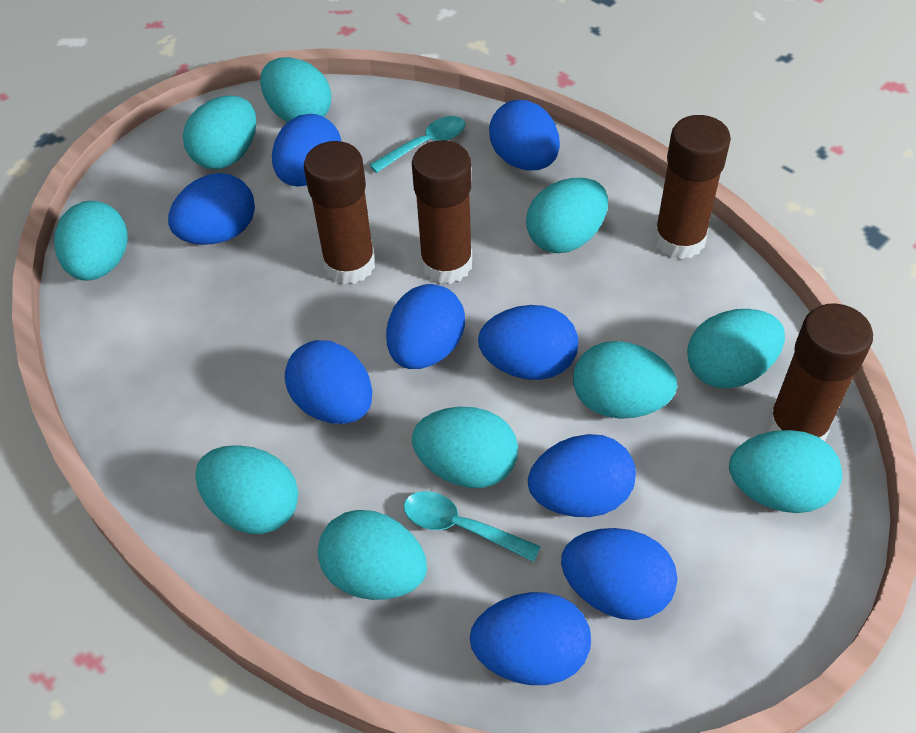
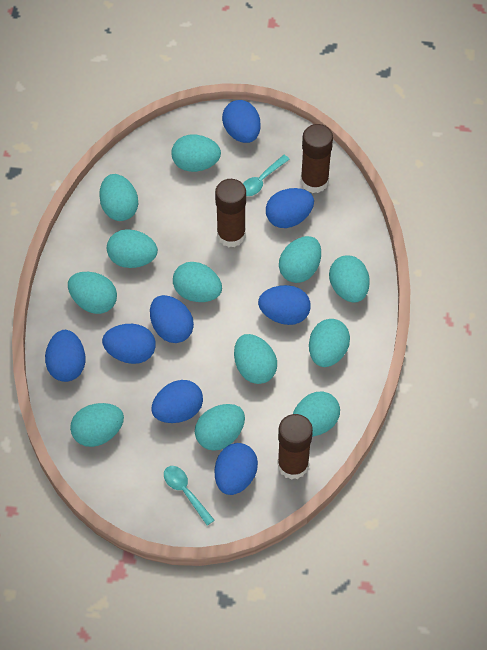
blue egg: 9 -> 8
brown glue stick: 4 -> 3
turquoise egg: 10 -> 12

